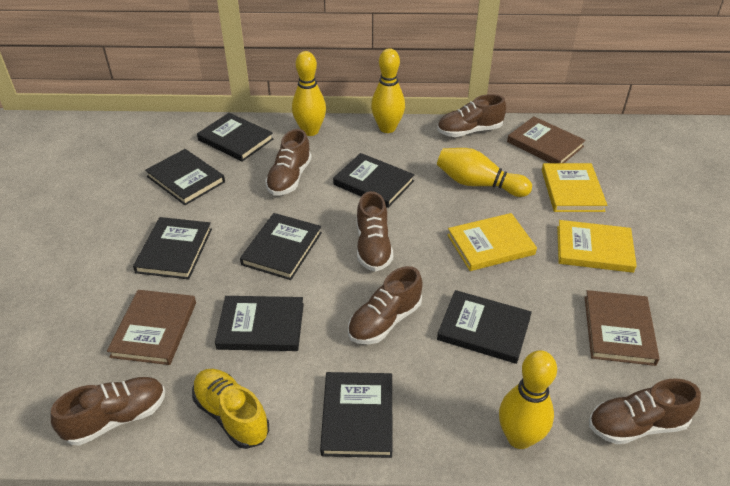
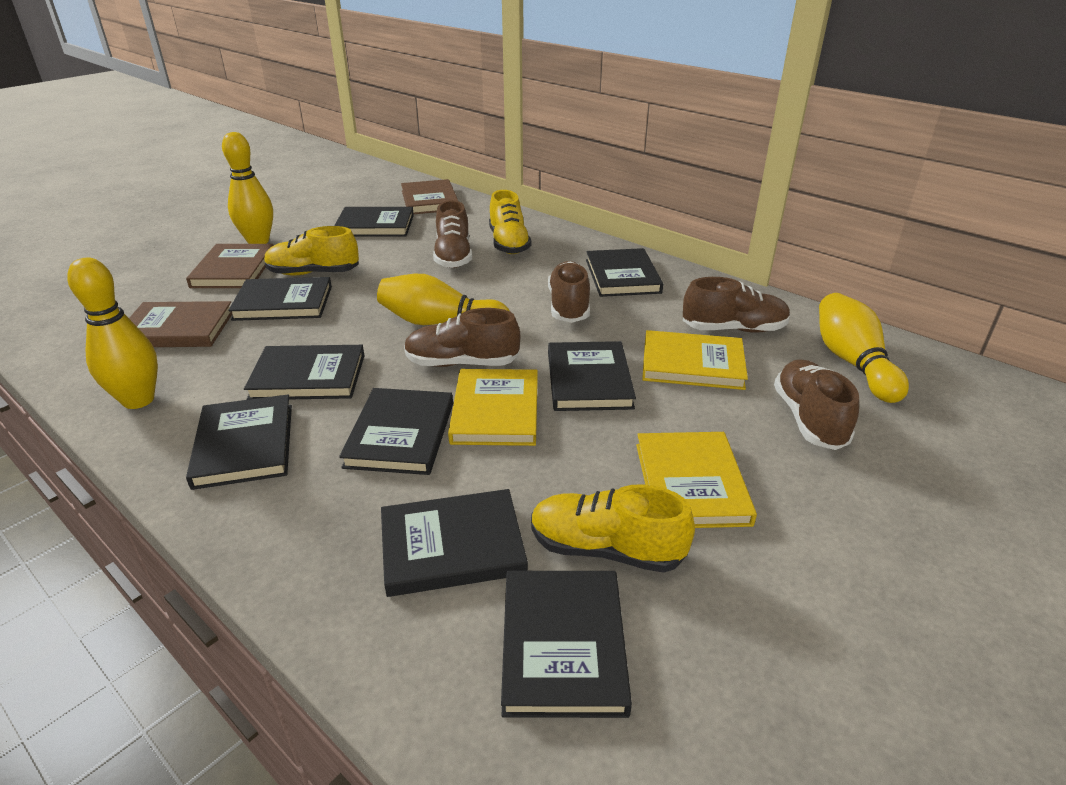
black book: 8 -> 9
brown shoe: 6 -> 5
yellow shoe: 1 -> 3

